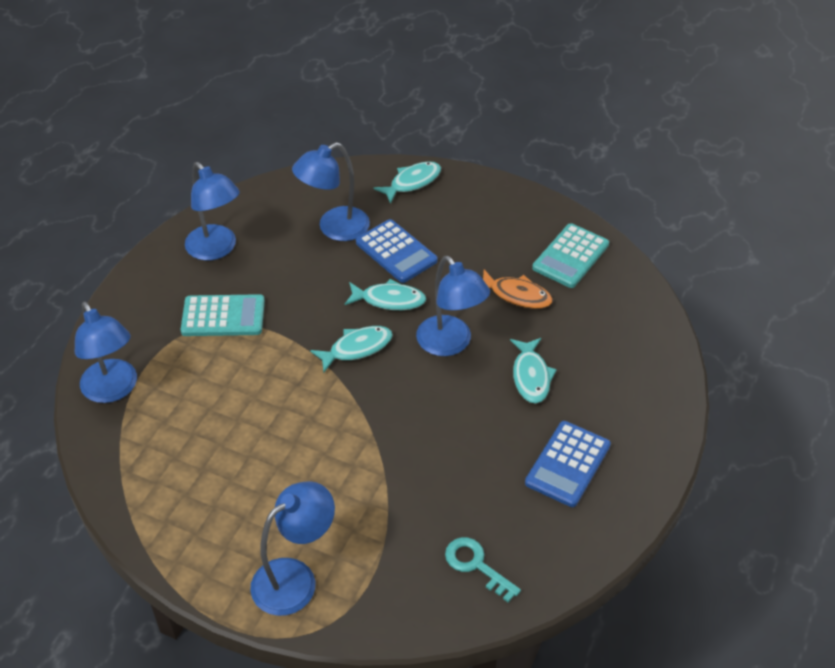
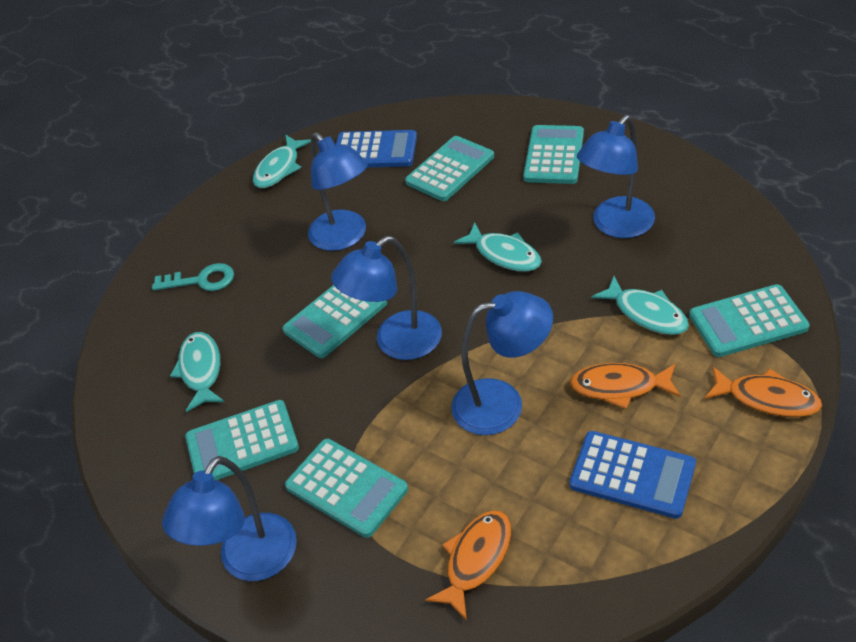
orange fish: 1 -> 3
turquoise calculator: 2 -> 6

